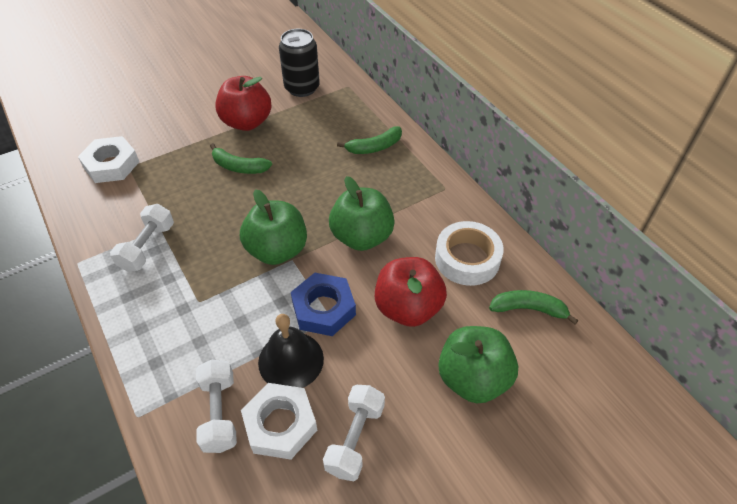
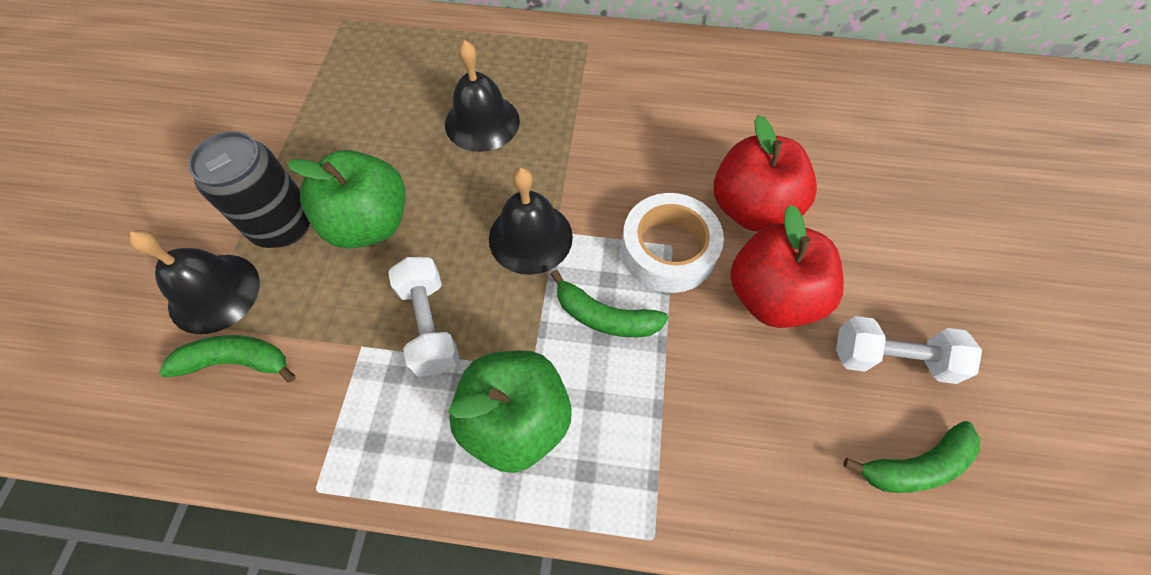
black bell: 1 -> 3
blue nut: 1 -> 0
green apple: 3 -> 2
white dumbbell: 3 -> 2
white nut: 2 -> 0

